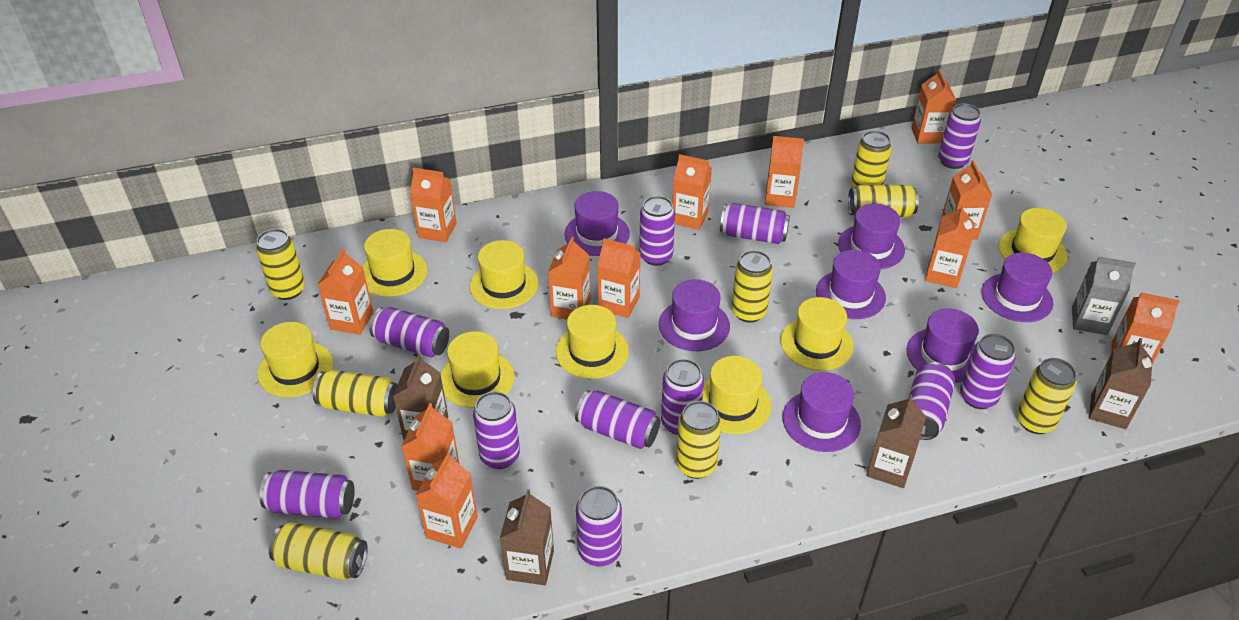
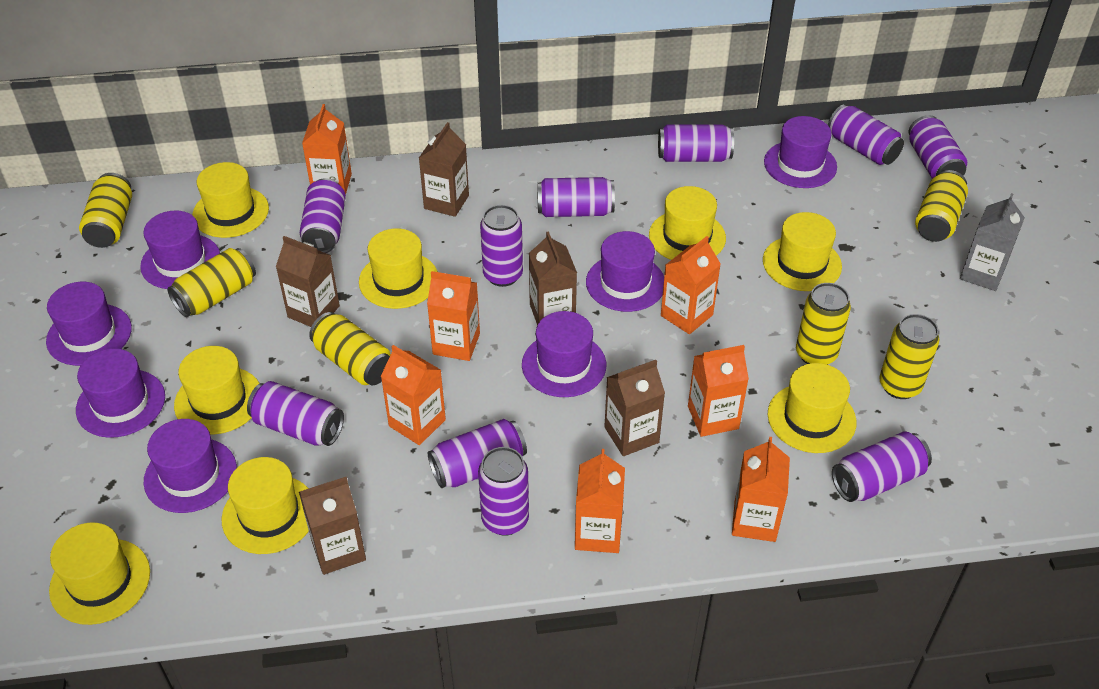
brown carton: 4 -> 5
orange carton: 12 -> 7
purple can: 11 -> 10
yellow can: 8 -> 6

